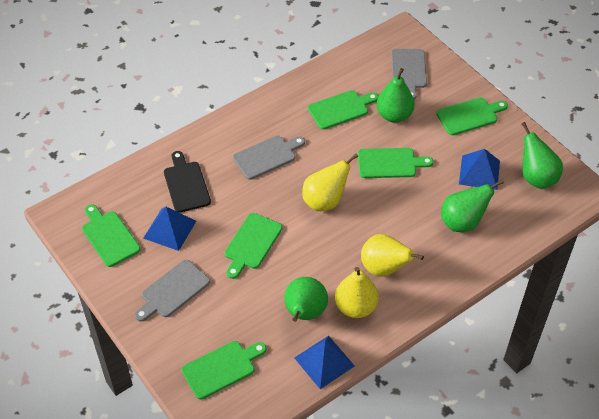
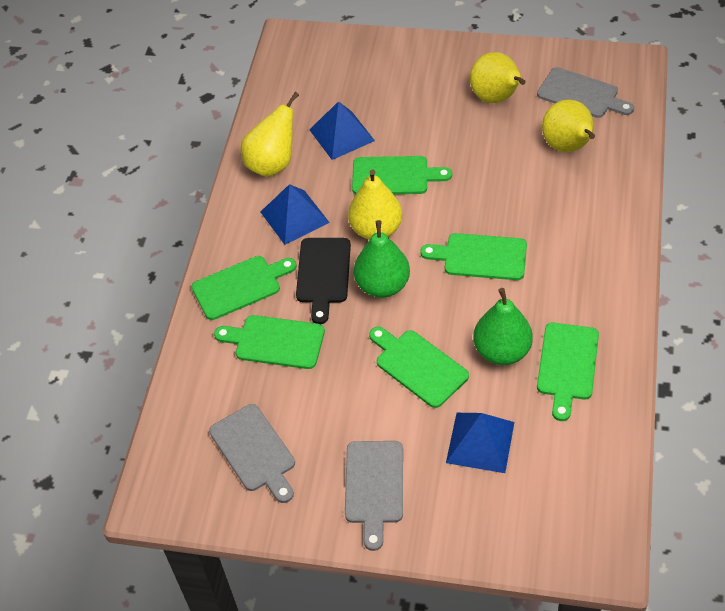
green pear: 4 -> 2
yellow pear: 3 -> 4

